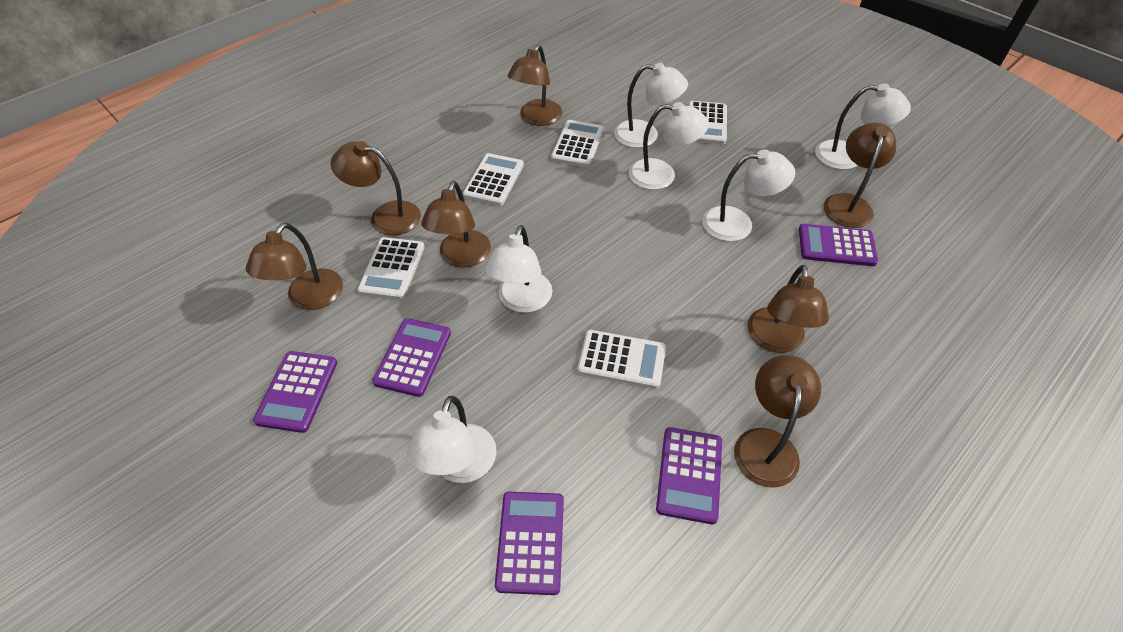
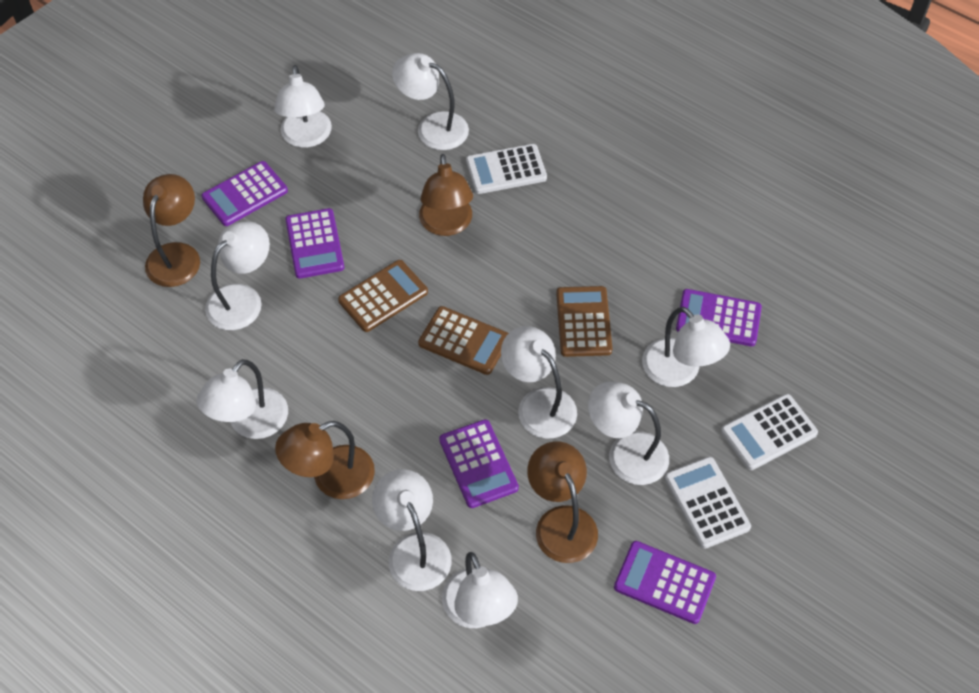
brown calculator: 0 -> 3
brown lamp: 7 -> 4
white calculator: 5 -> 3
white lamp: 6 -> 9

